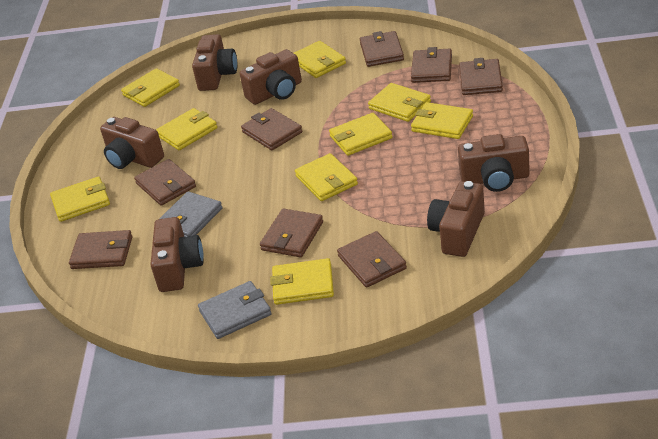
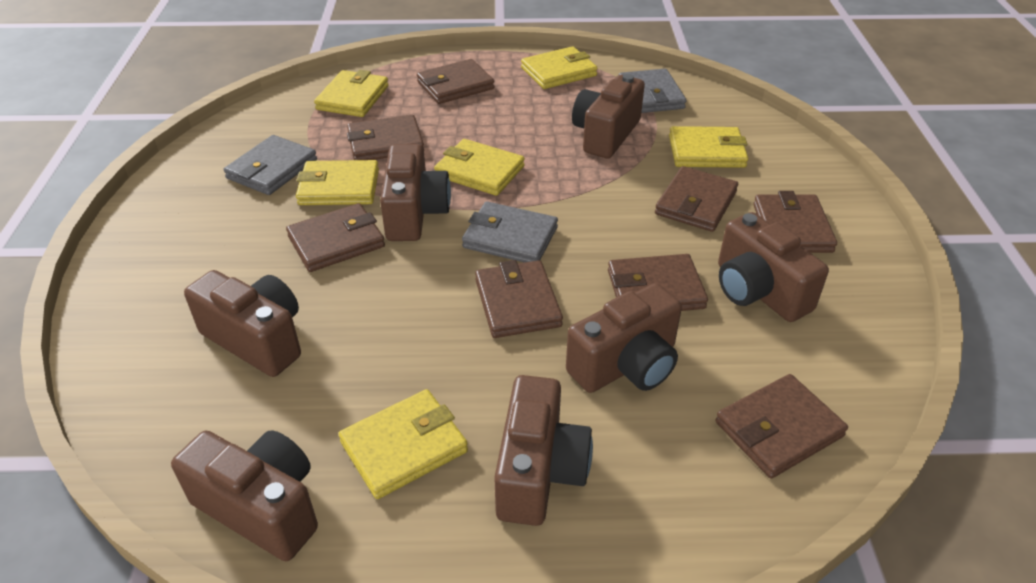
brown camera: 6 -> 7
grey wallet: 2 -> 3
yellow wallet: 9 -> 6

